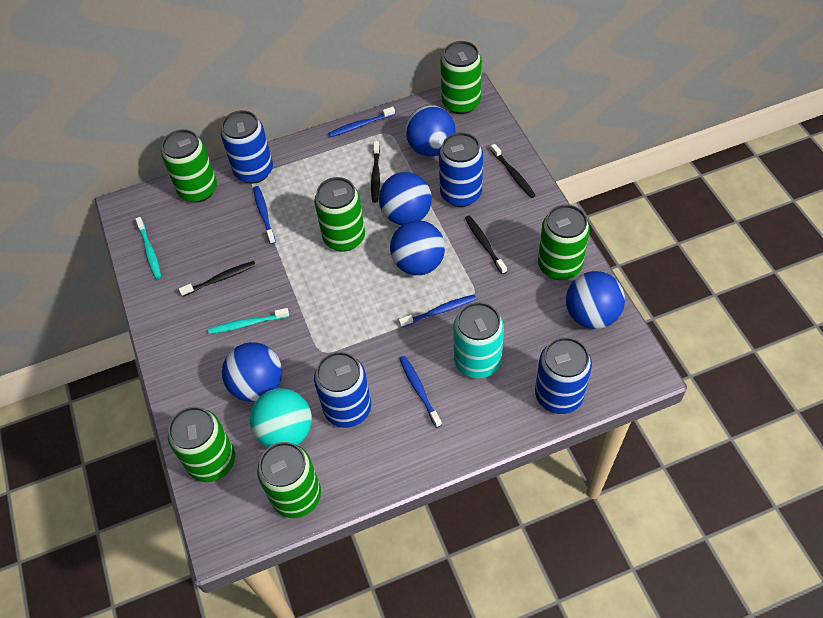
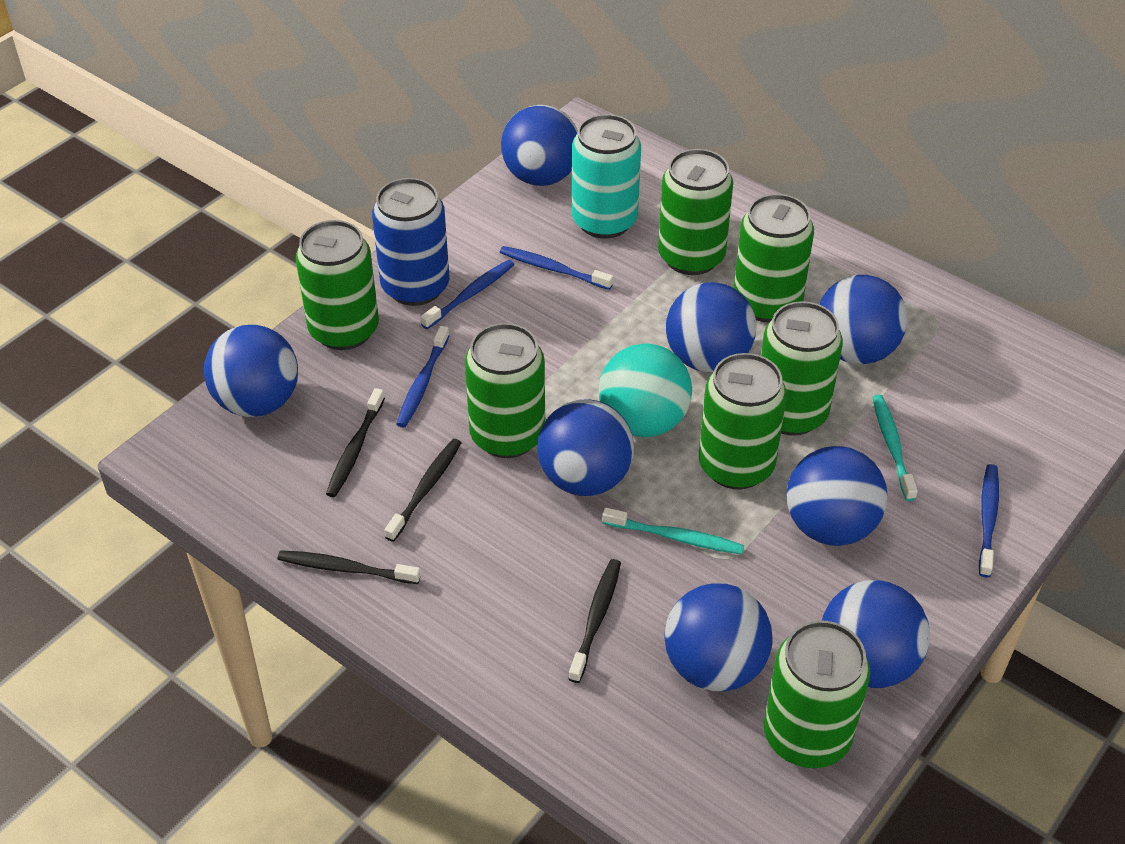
blue ball: 5 -> 8
blue can: 4 -> 1
green can: 6 -> 7

